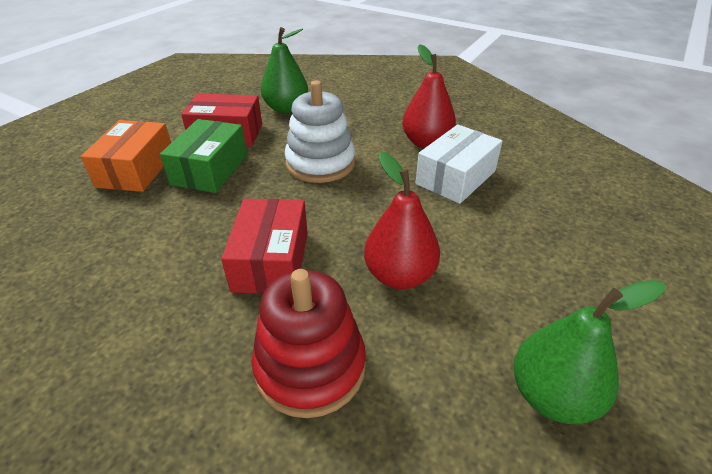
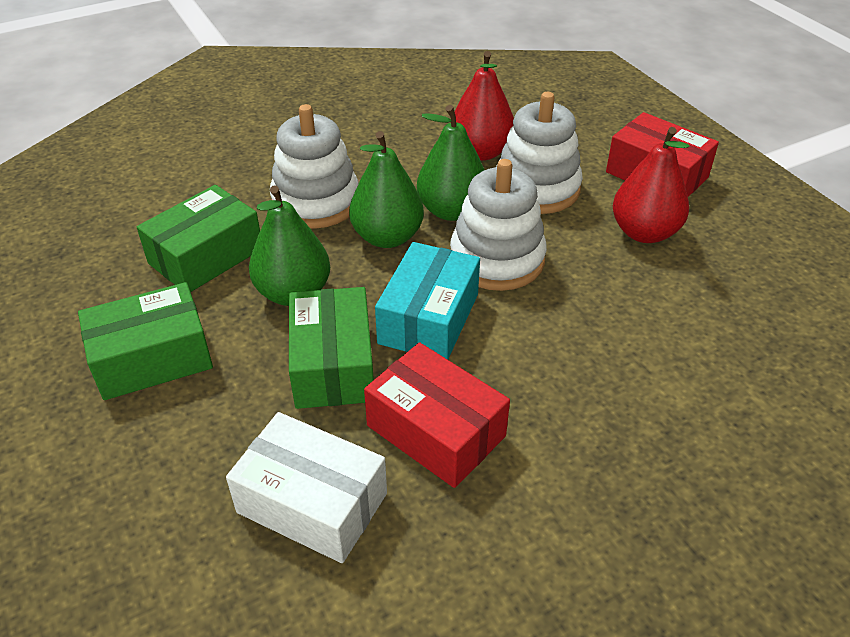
green box: 1 -> 3
green pear: 2 -> 3
orange box: 1 -> 0
red stacking toy: 1 -> 0
turquoise box: 0 -> 1
white stacking toy: 1 -> 3

